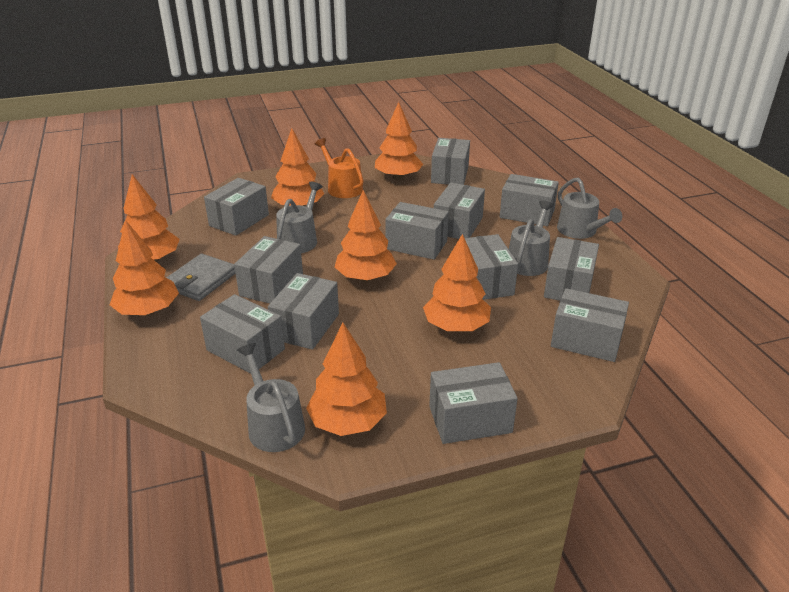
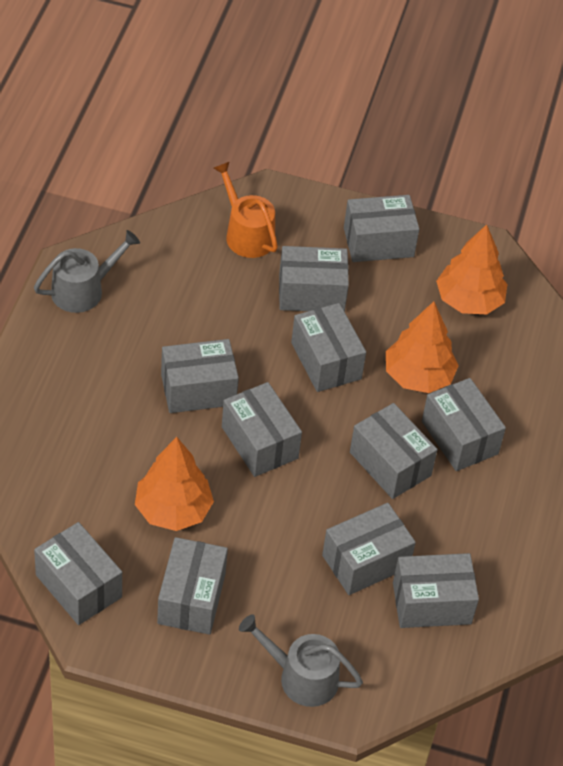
grey box: 12 -> 11
grey wallet: 1 -> 0
grey watering can: 4 -> 2
orange tree: 7 -> 3

